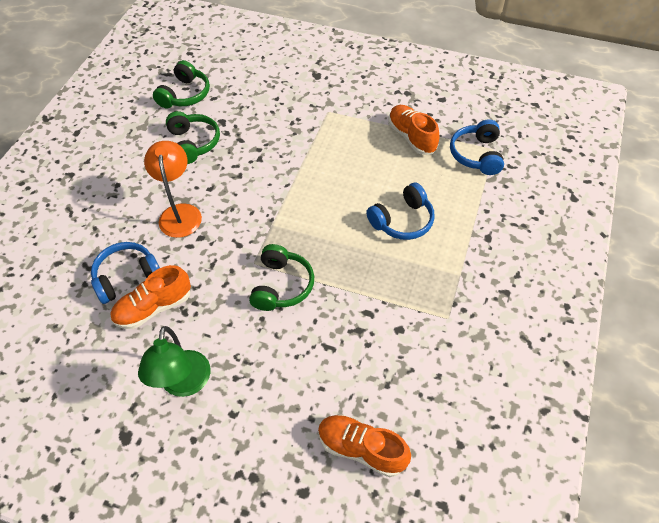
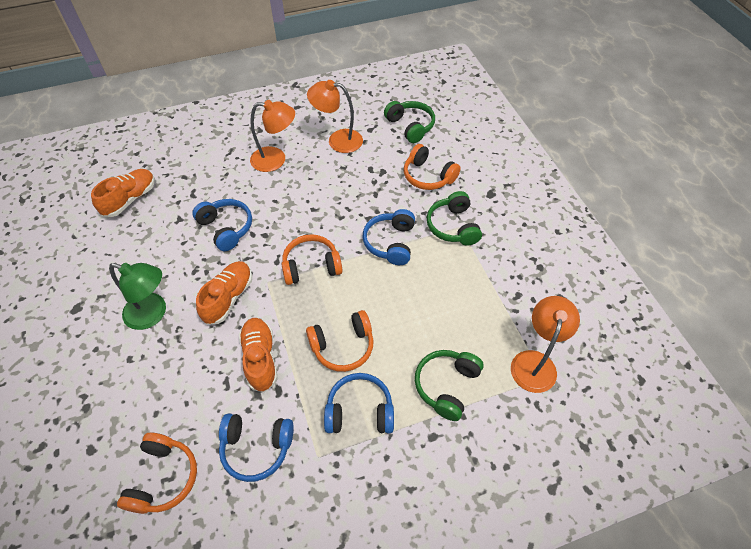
blue headphones: 3 -> 4
orange headphones: 0 -> 4
orange lamp: 1 -> 3

